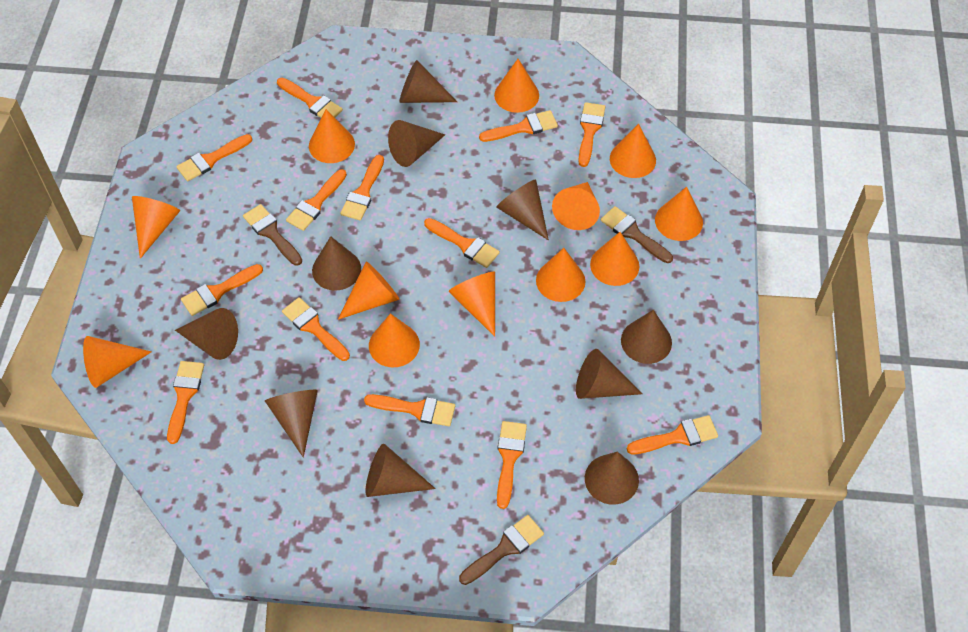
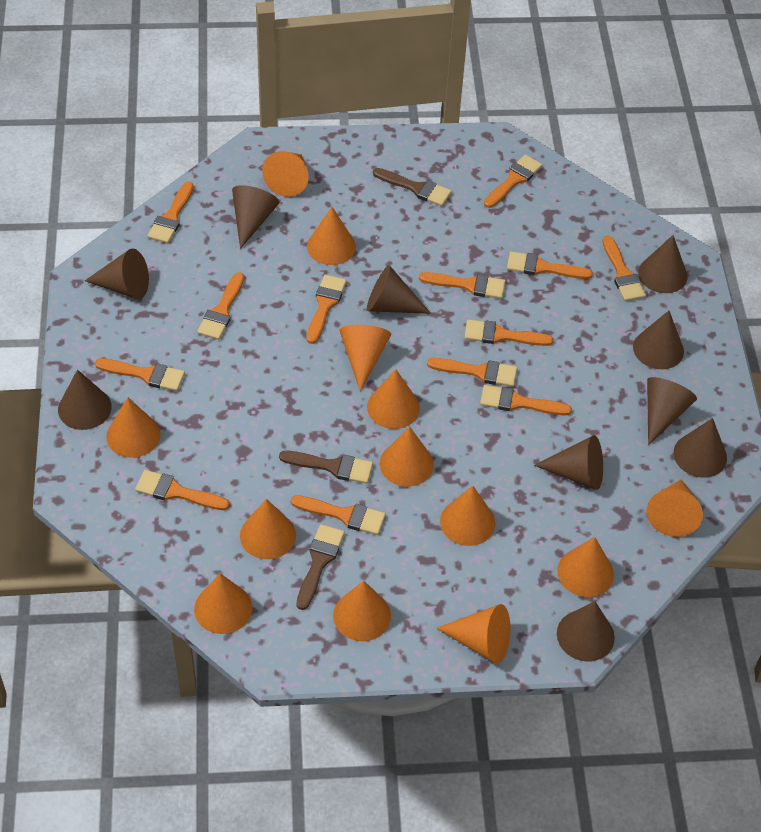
orange cone: 12 -> 13

